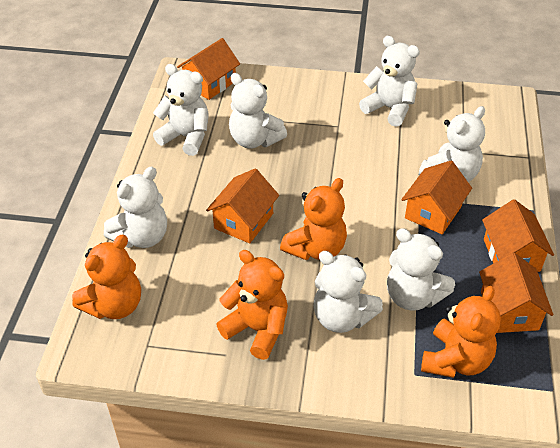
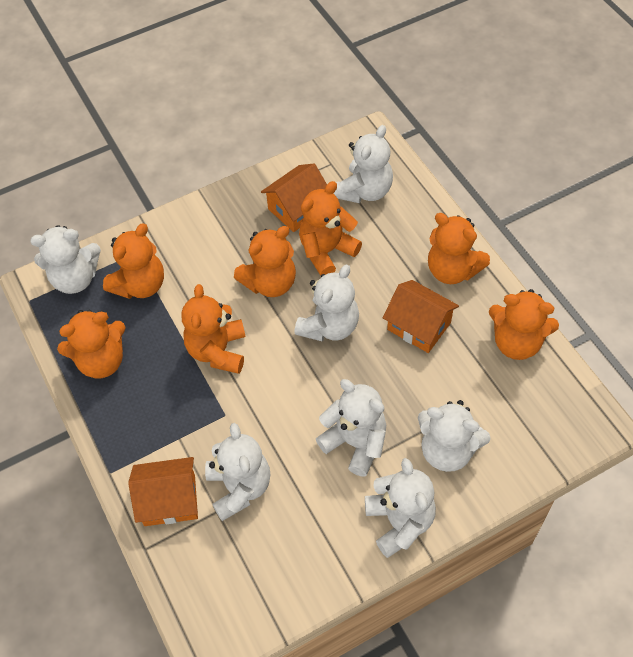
orange house: 5 -> 3
orange teddy bear: 4 -> 7

